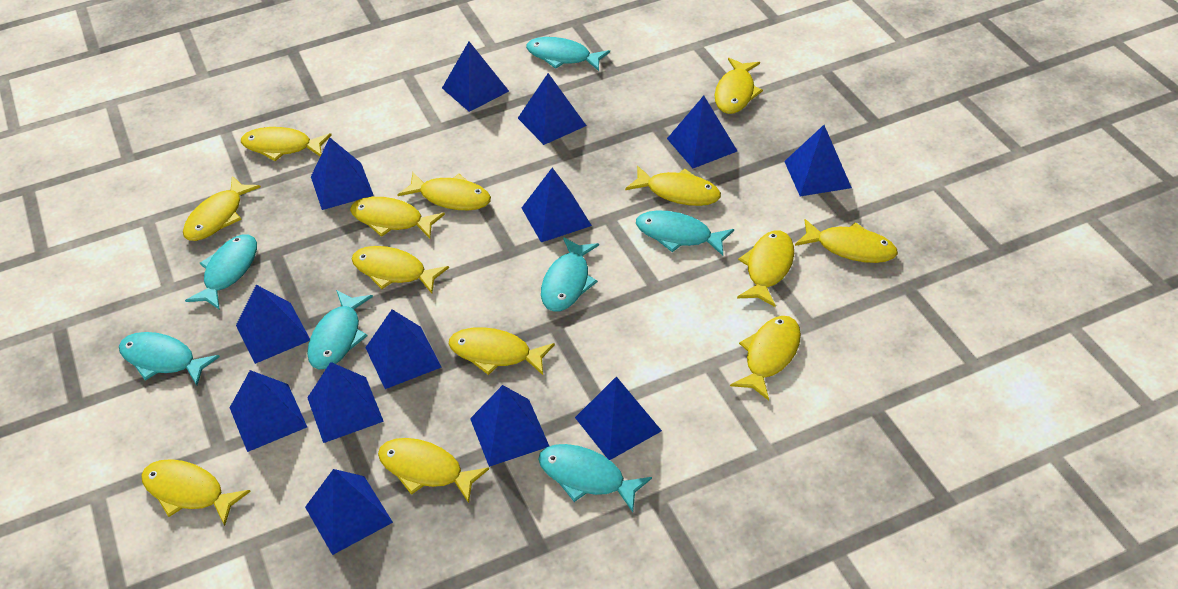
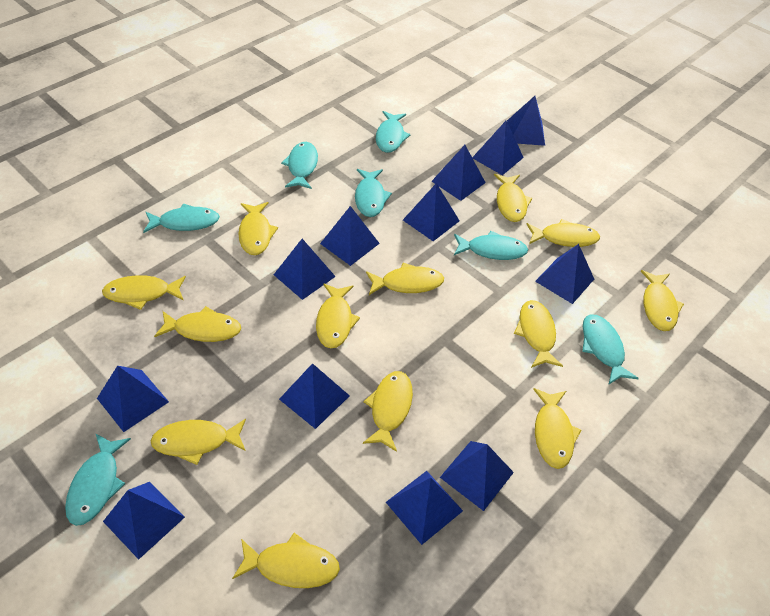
blue pyramid: 13 -> 12

